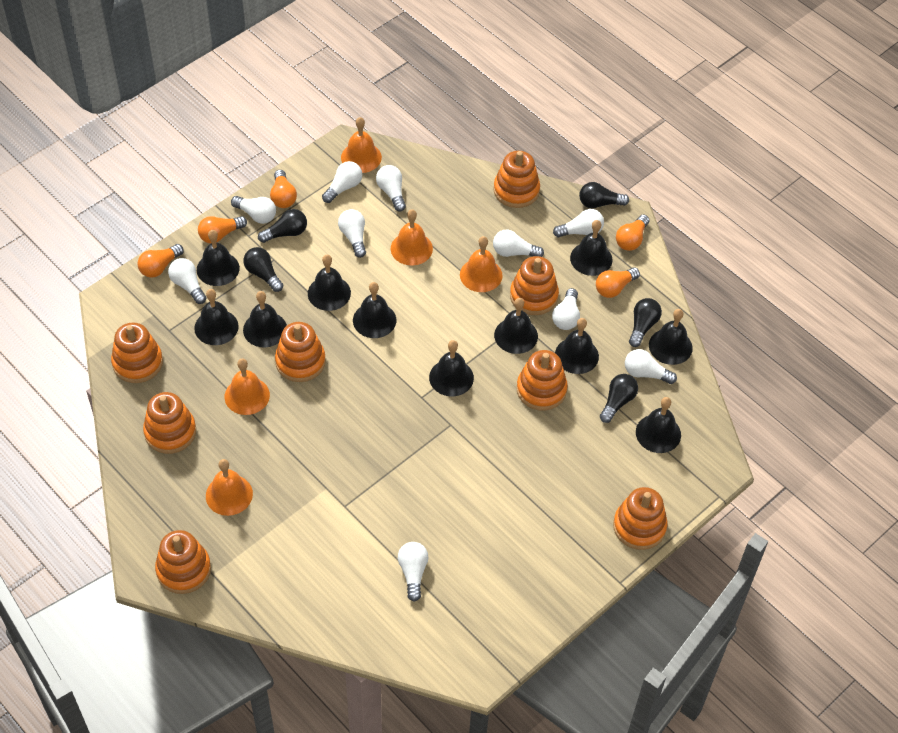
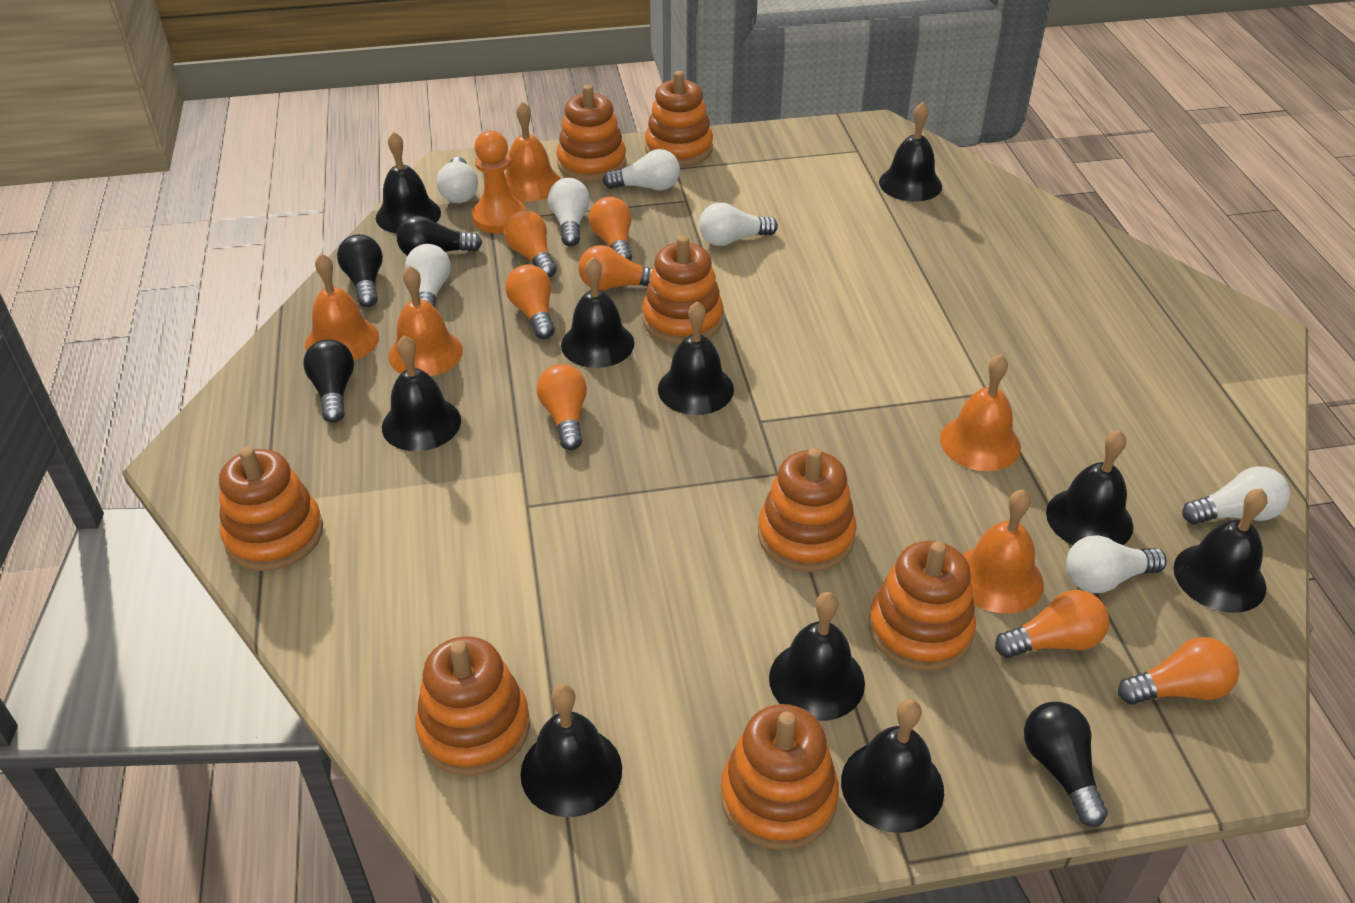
black bell: 11 -> 10
black light bulb: 5 -> 4
orange light bulb: 5 -> 7
orange pawn: 0 -> 1
white light bulb: 10 -> 7

